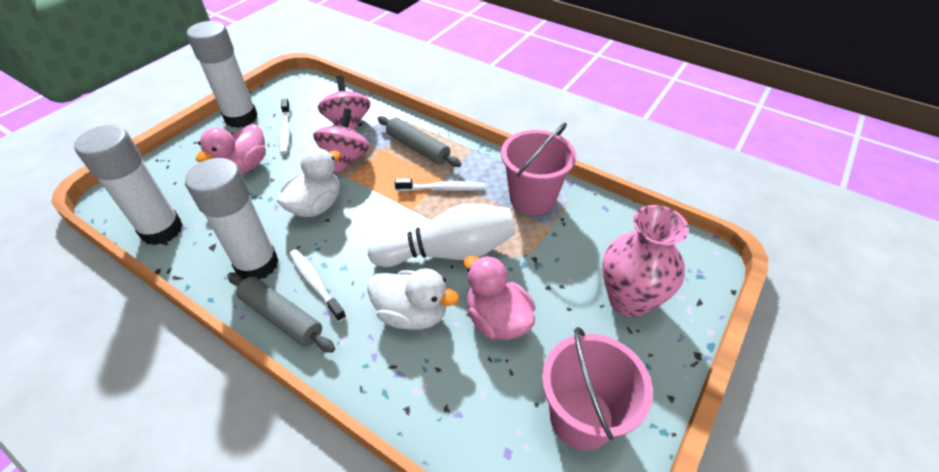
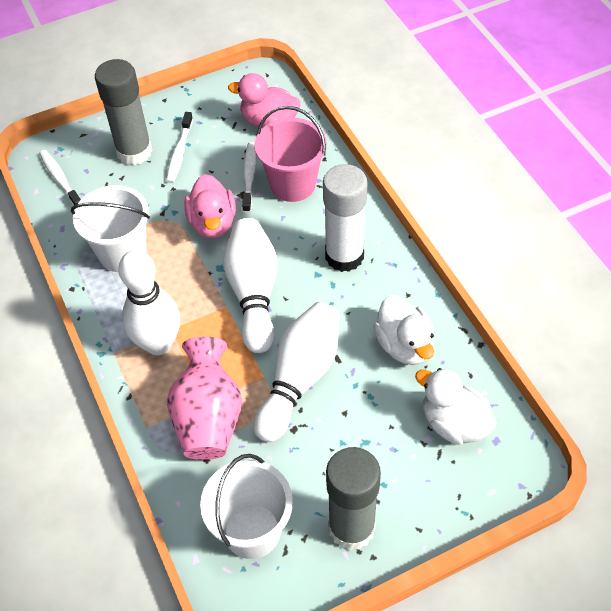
grey glue stick: 0 -> 2
grey rolling pin: 2 -> 0
pink bucket: 2 -> 1
pink spinning top: 2 -> 0
white bowling pin: 1 -> 3
white bucket: 0 -> 2
white glue stick: 3 -> 1

